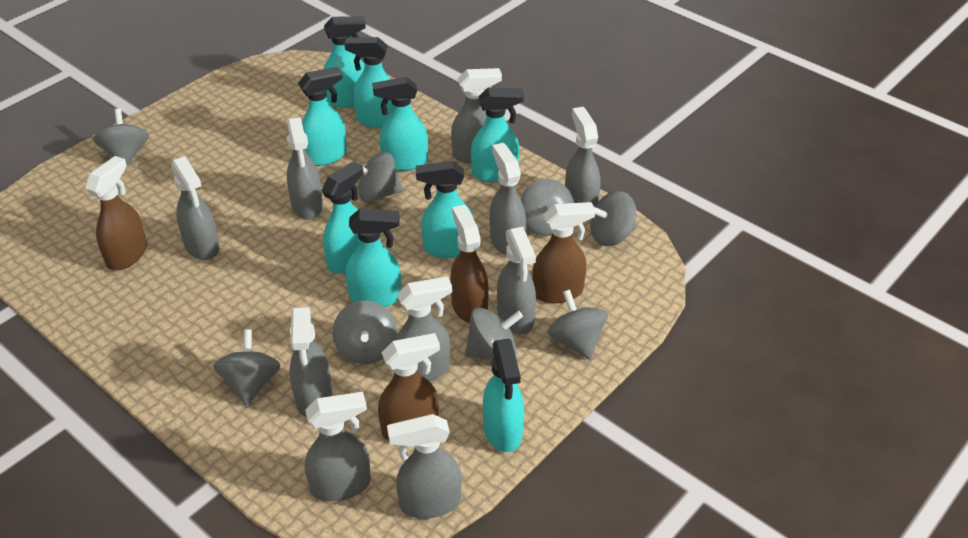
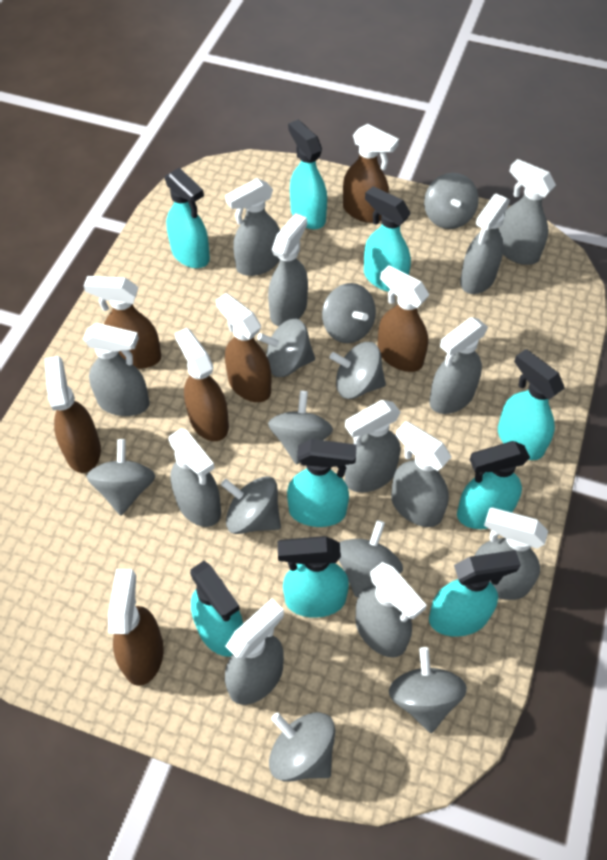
brown spray bottle: 4 -> 7
grey spinning top: 8 -> 10
grey spray bottle: 10 -> 12

